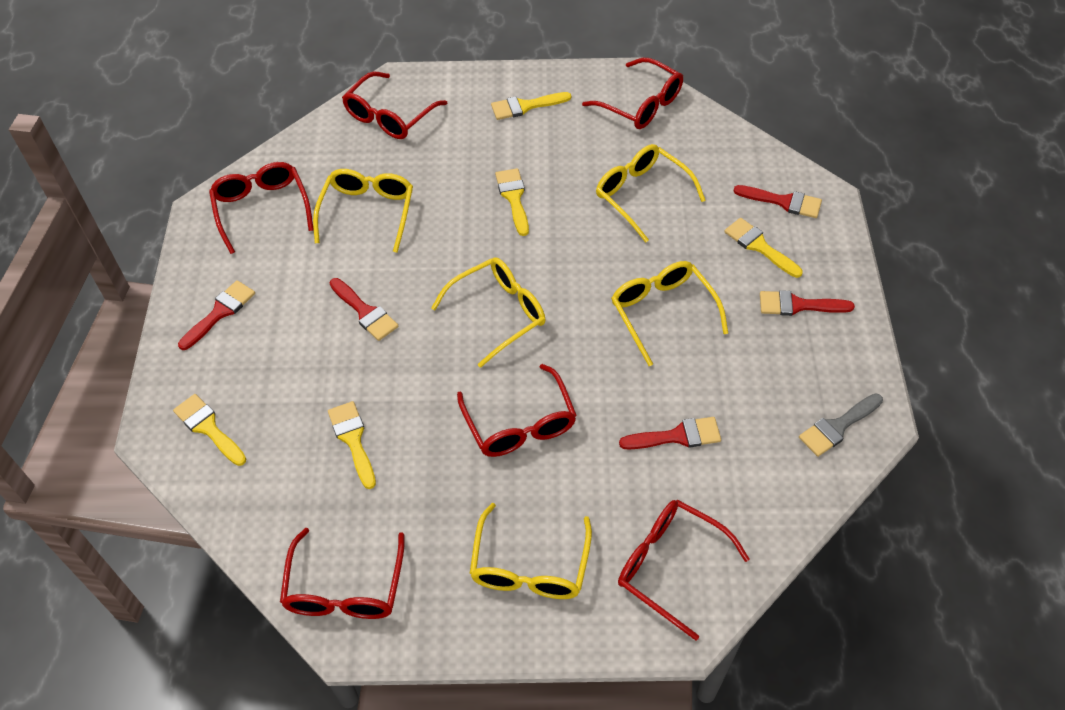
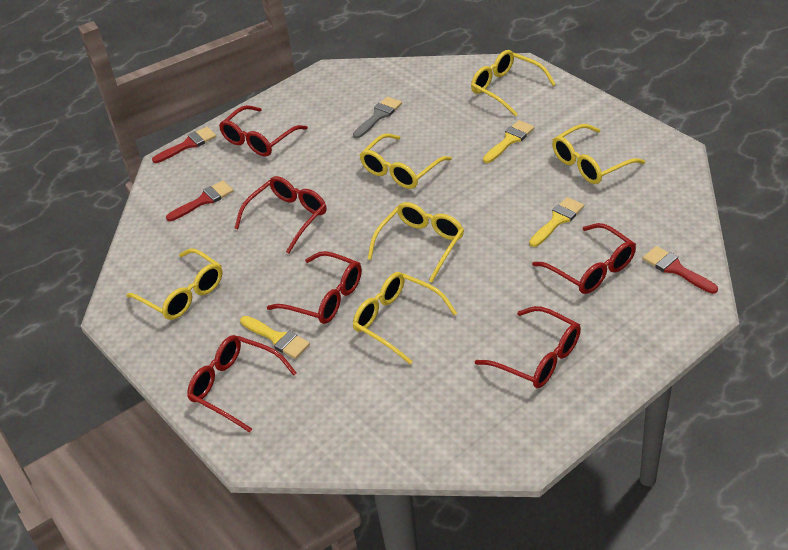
red brush: 5 -> 3
yellow brush: 5 -> 3
yellow glasses: 5 -> 6

